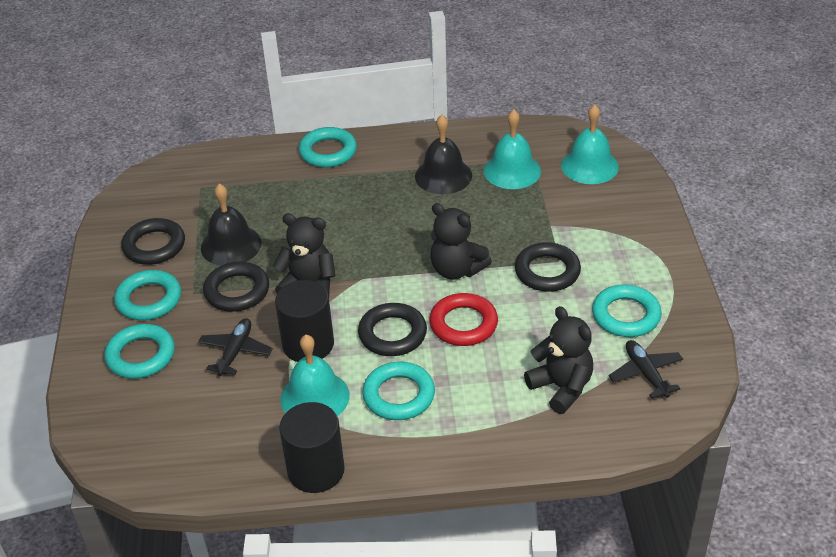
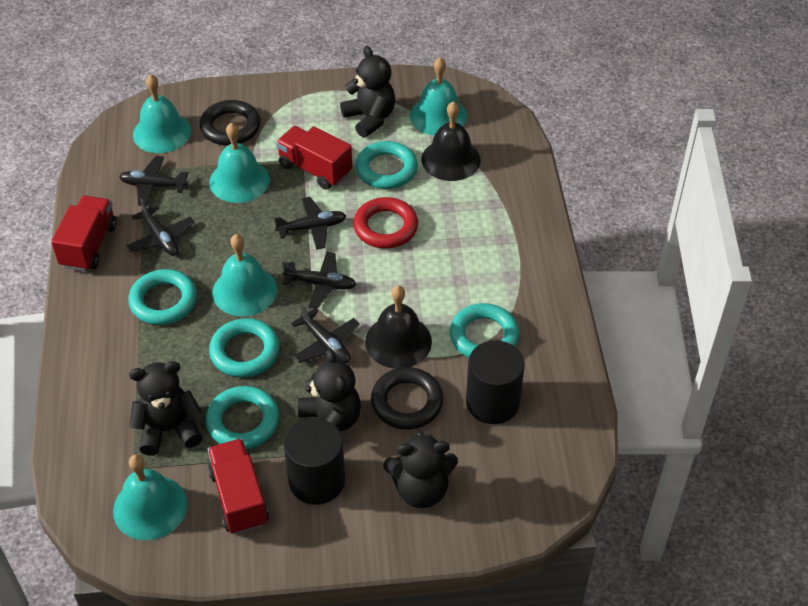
black plane: 2 -> 5
black ring: 4 -> 2
black teddy bear: 3 -> 4
red truck: 0 -> 3
turquoise bell: 3 -> 5

